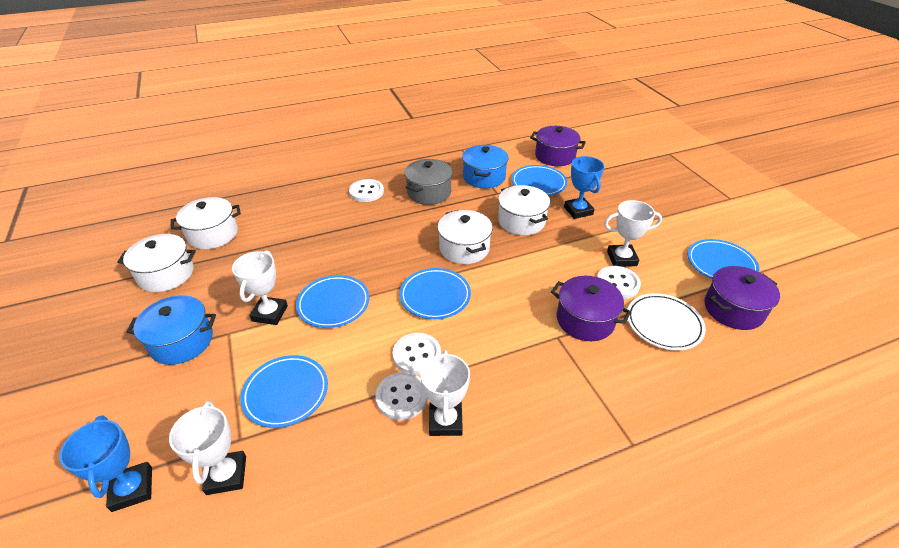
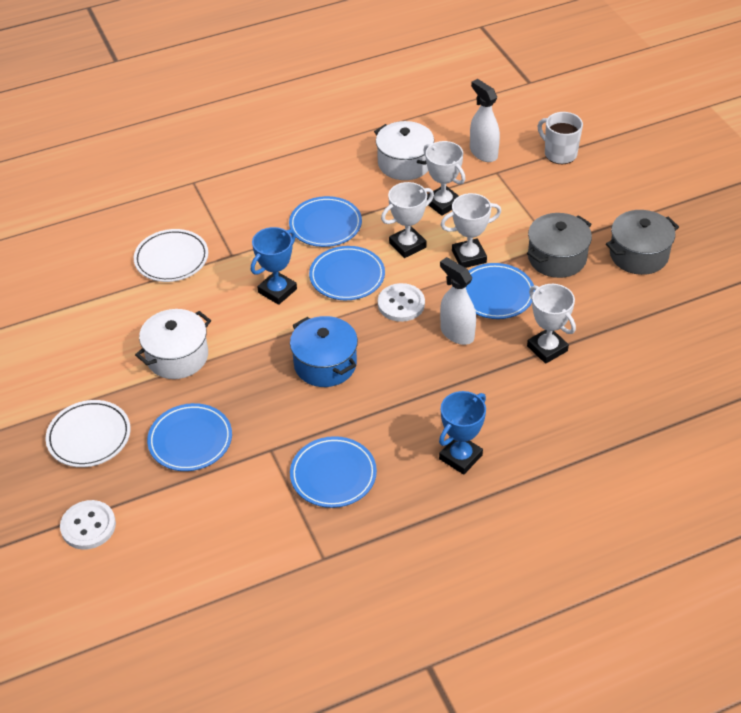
blue pot: 2 -> 1
grey pot: 1 -> 2
purple pot: 3 -> 0
white button: 4 -> 2
white mug: 0 -> 1
white plate: 1 -> 2
white pot: 4 -> 2
white spray bottle: 0 -> 2

